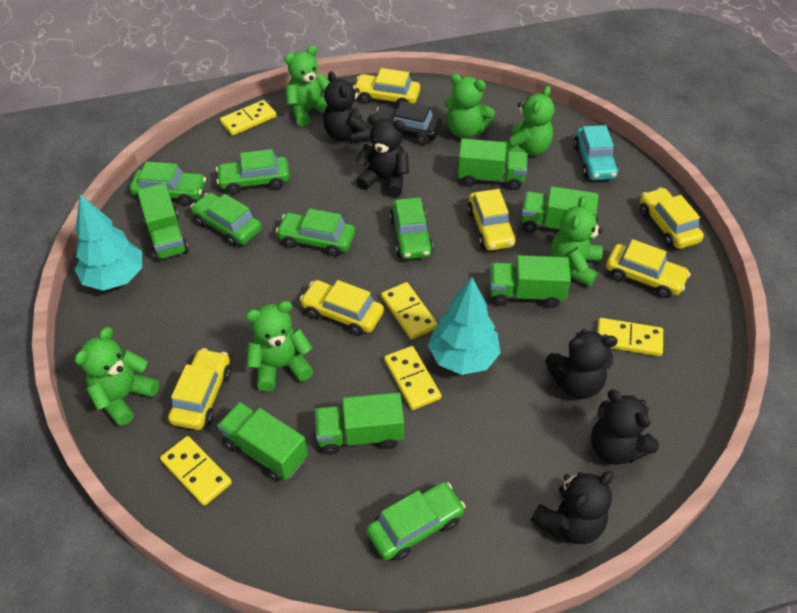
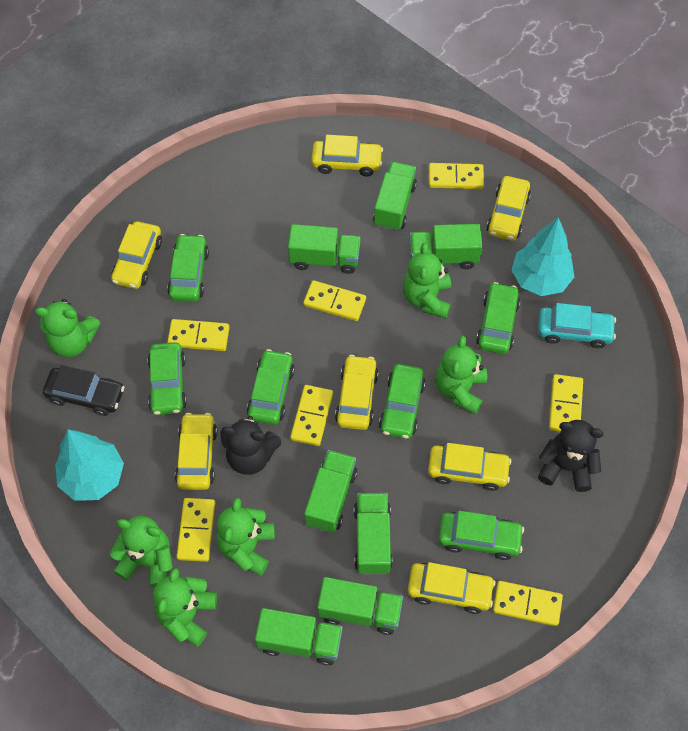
black teddy bear: 5 -> 2
green truck: 6 -> 7
yellow car: 6 -> 7
yellow domino: 5 -> 7

